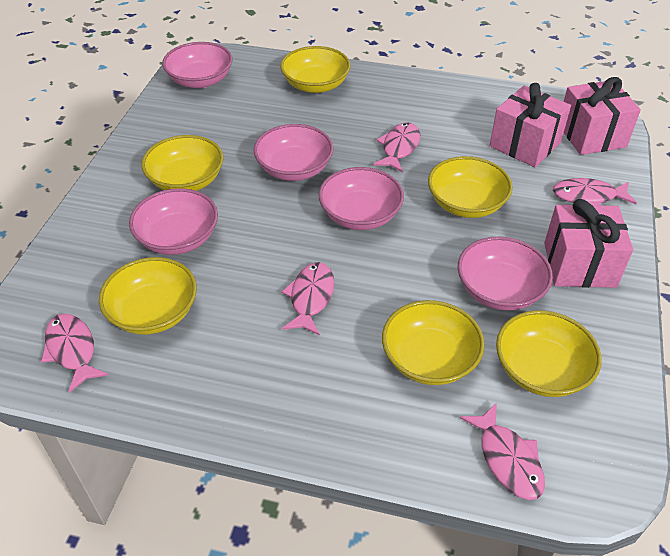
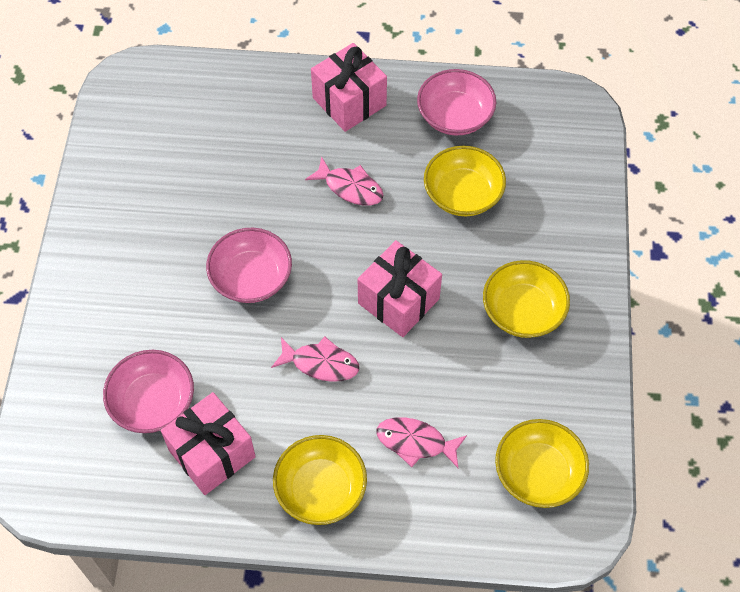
pink bowl: 5 -> 3
pink fish: 5 -> 3
yellow bowl: 6 -> 4

